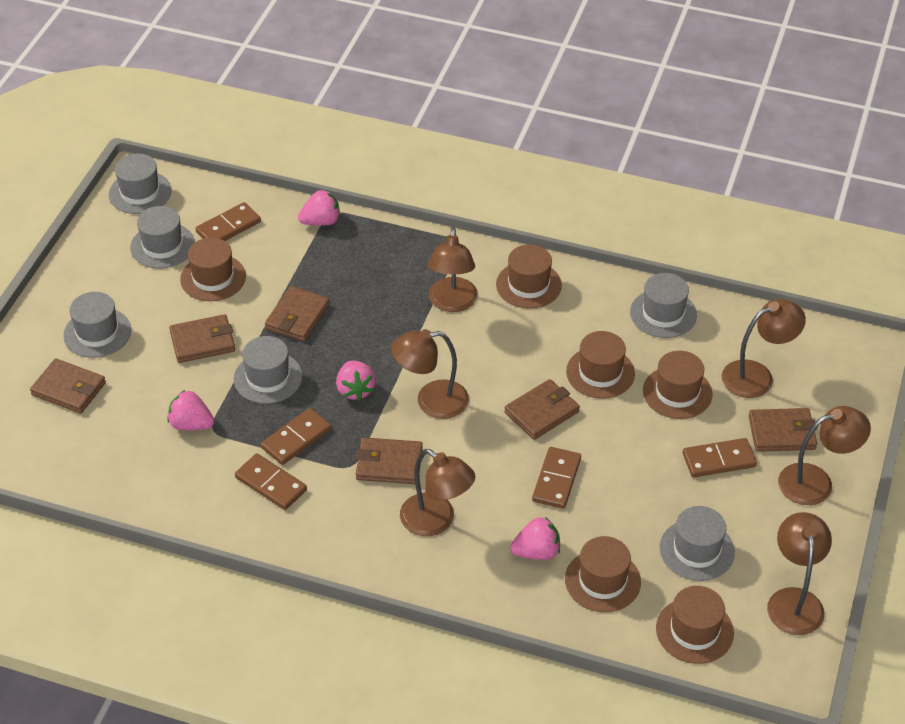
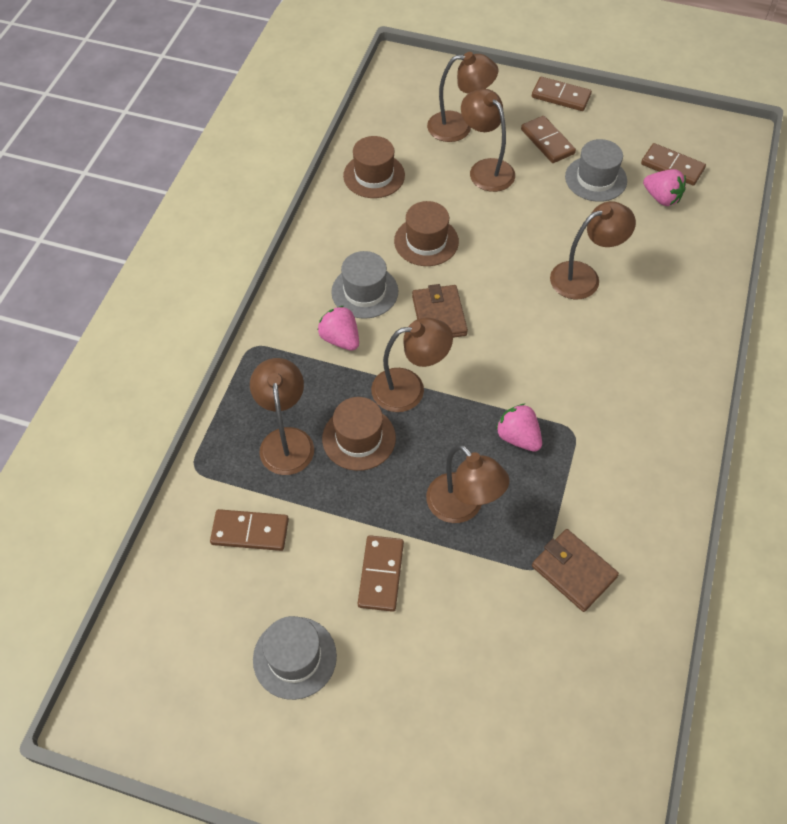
brown hat: 6 -> 3
brown wallet: 6 -> 2
grey hat: 6 -> 3
pink strawberry: 4 -> 3

